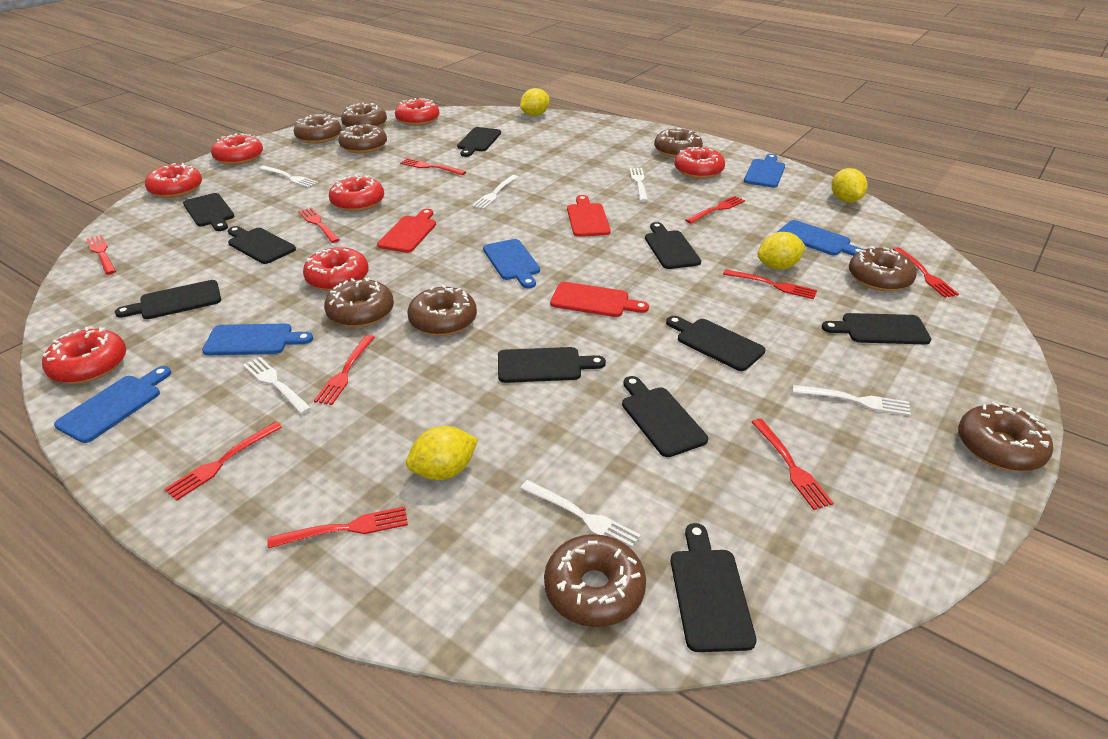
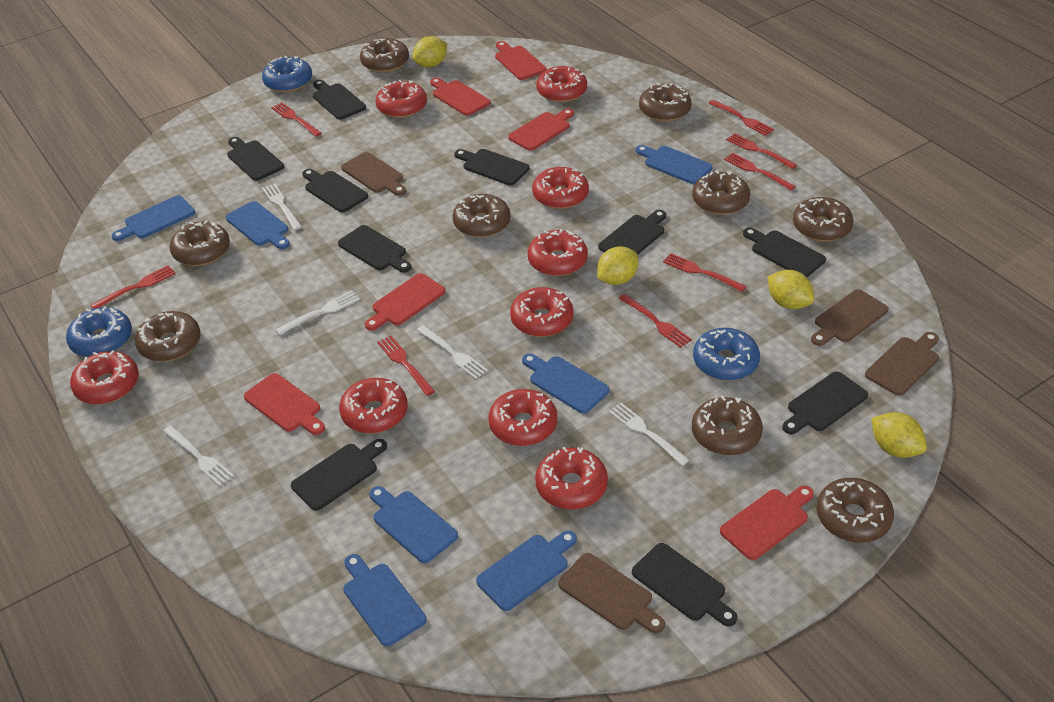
blue cutting board: 5 -> 7
blue donut: 0 -> 3
brown cutting board: 0 -> 4
red cutting board: 3 -> 6
red donut: 7 -> 9
red fork: 10 -> 8
white fork: 6 -> 5

